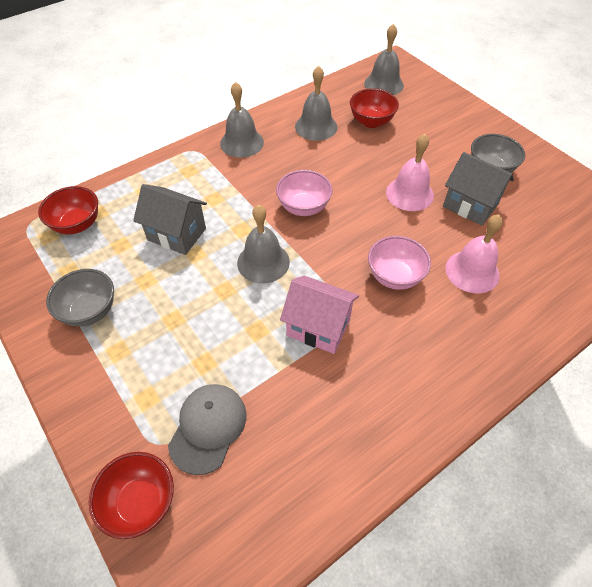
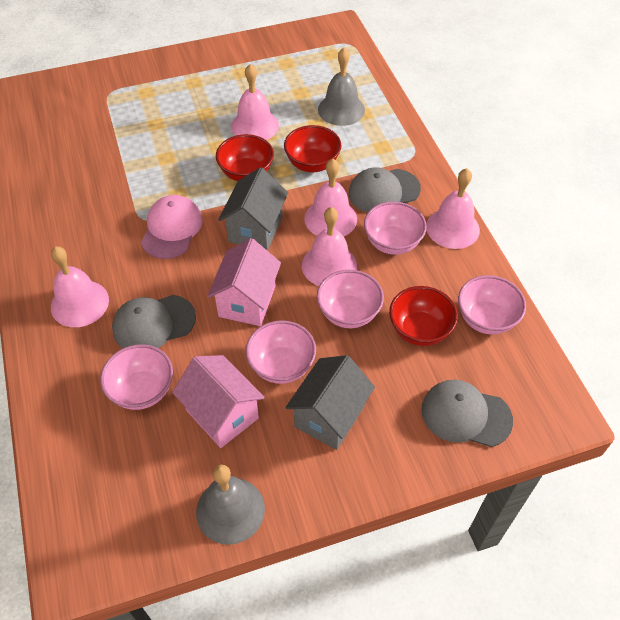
grey bell: 4 -> 2
grey bowl: 2 -> 0
grey cap: 1 -> 3
pink bell: 2 -> 5
pink bowl: 2 -> 5
pink cap: 0 -> 1
pink house: 1 -> 2

